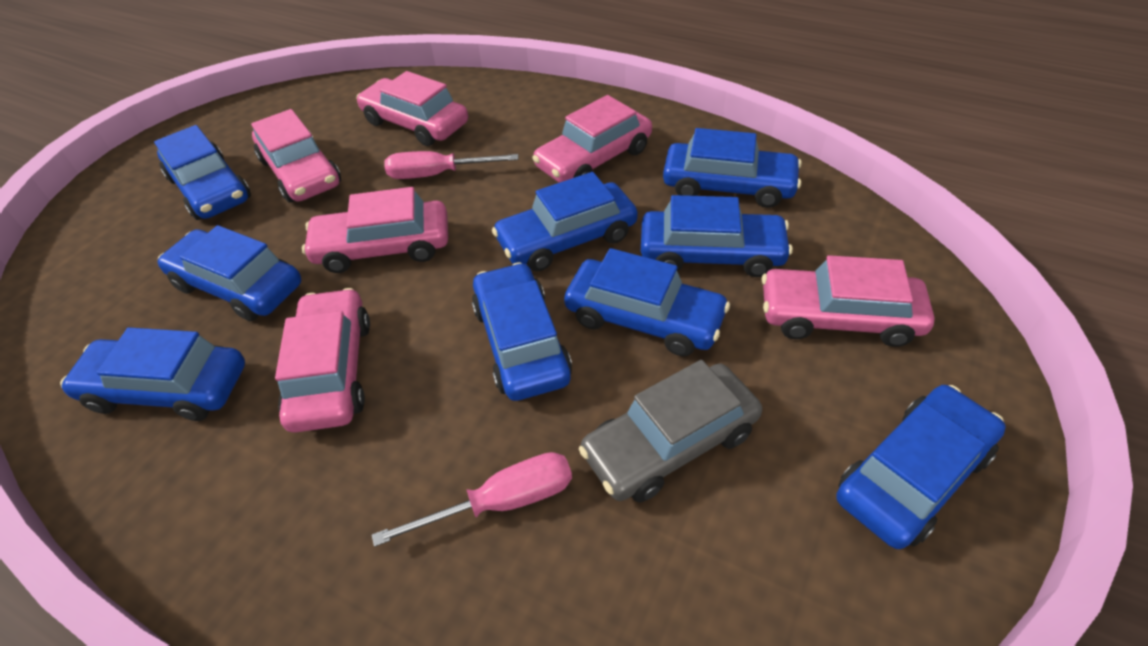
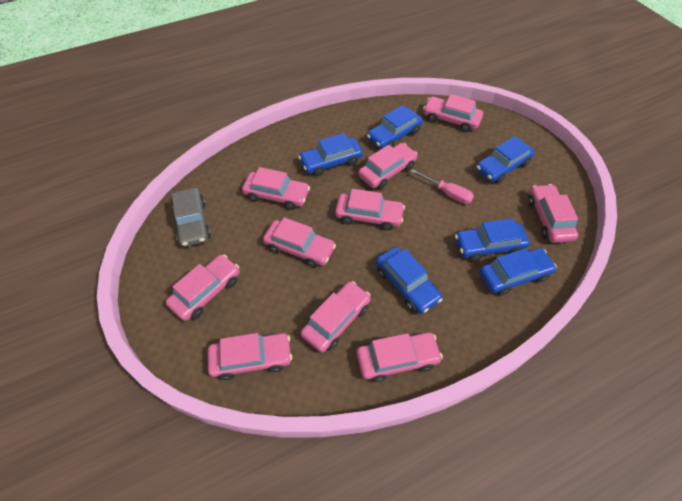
blue car: 9 -> 6
pink car: 6 -> 10
pink screwdriver: 2 -> 1

